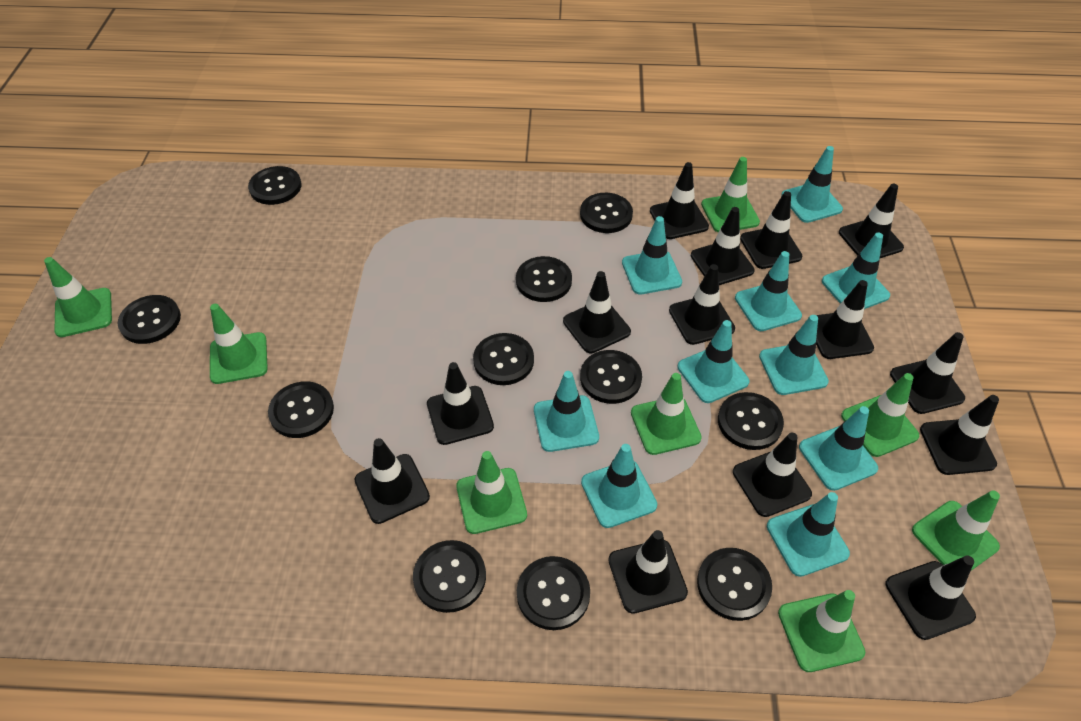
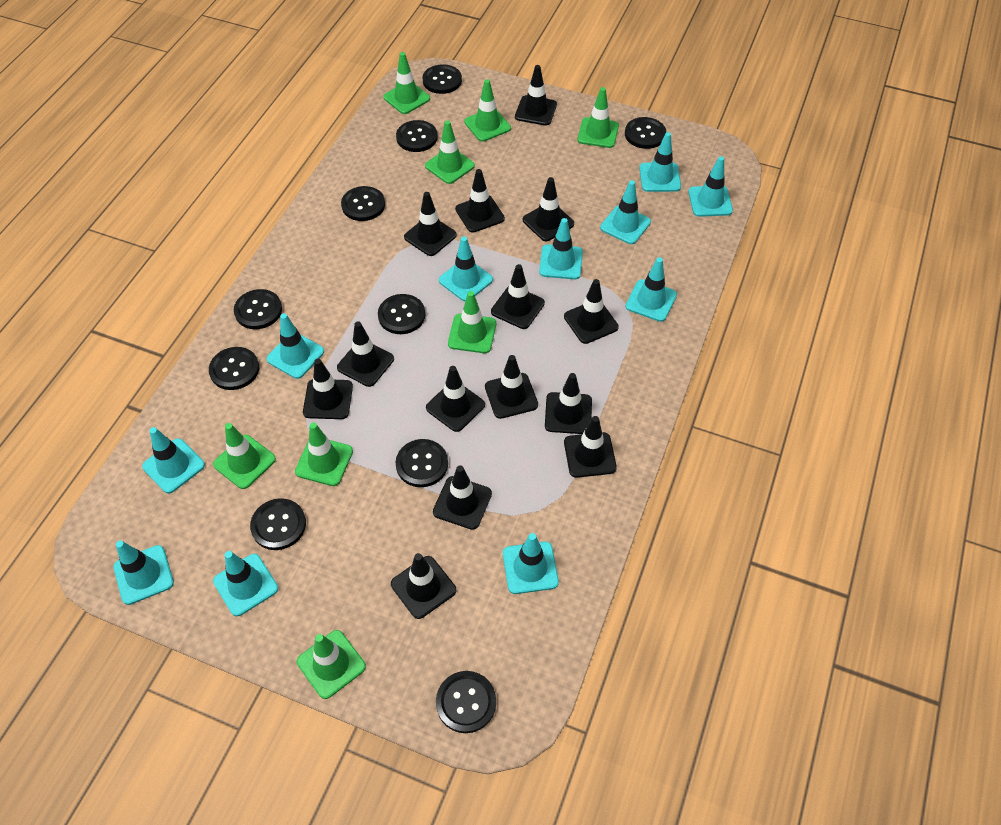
black button: 11 -> 10
turquoise traffic cone: 10 -> 11

